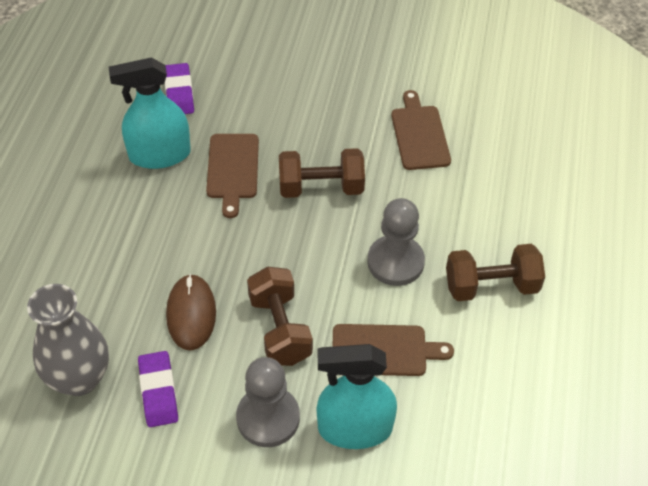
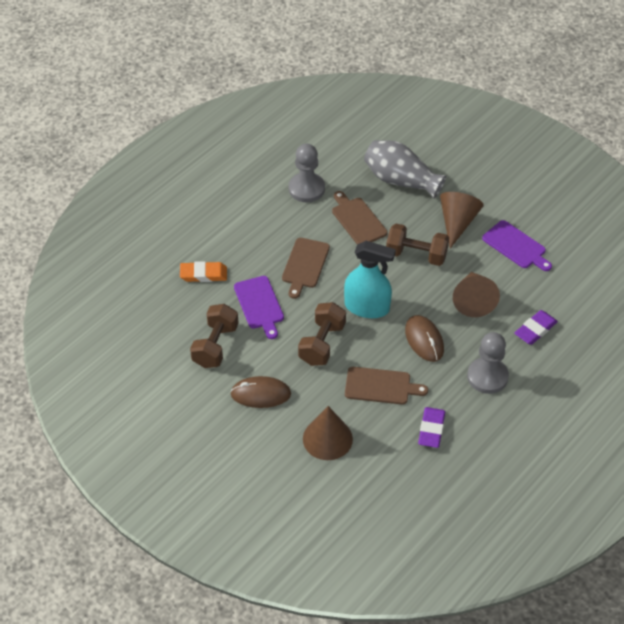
brown cone: 0 -> 3
brown mouse: 1 -> 2
orange eraser: 0 -> 1
purple cutting board: 0 -> 2
turquoise spray bottle: 2 -> 1

